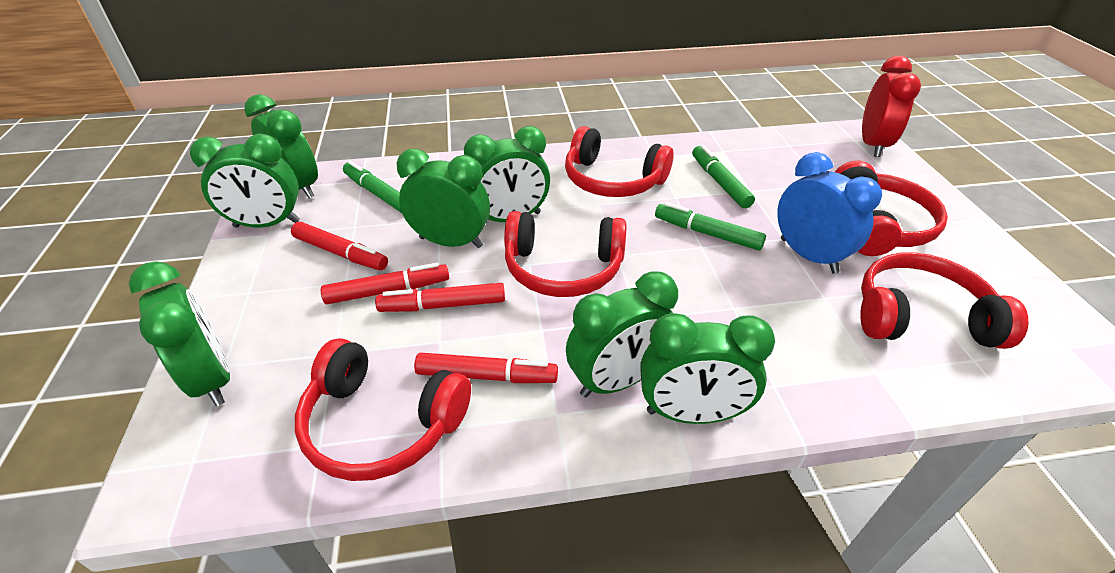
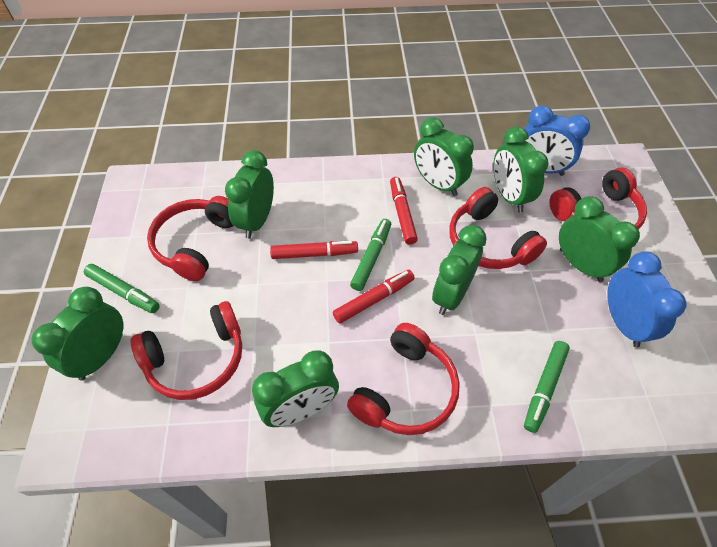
blue clock: 1 -> 2
red clock: 1 -> 0
red marker: 4 -> 3

